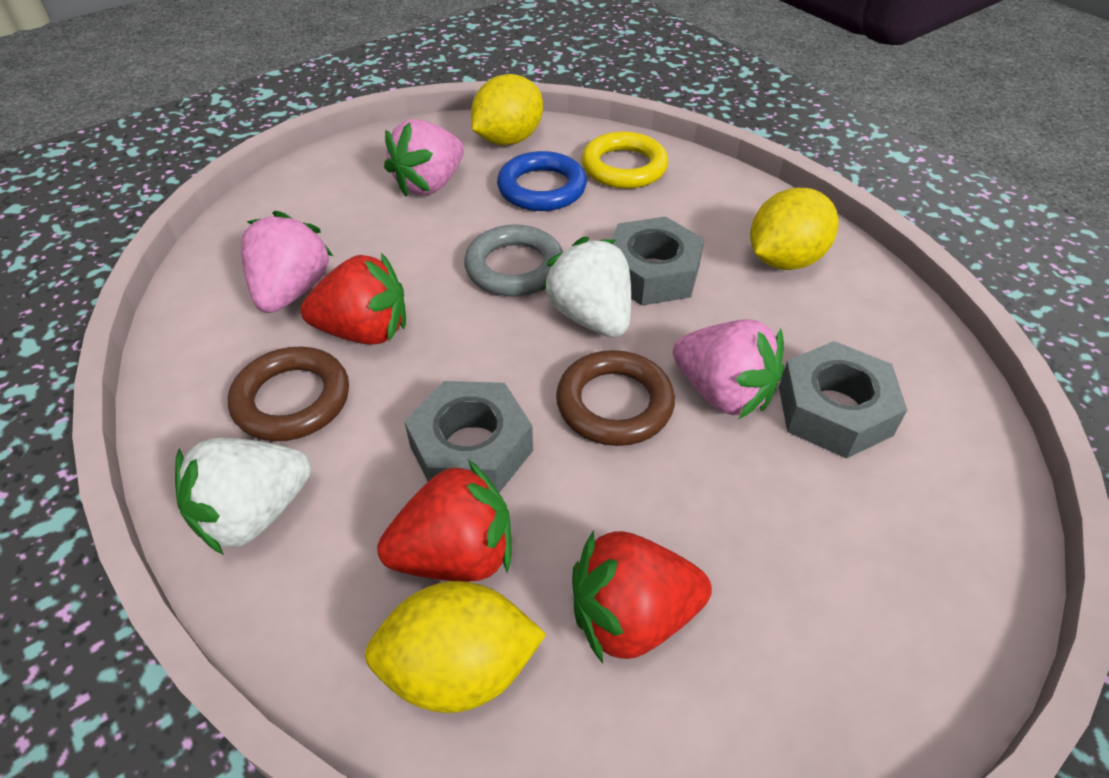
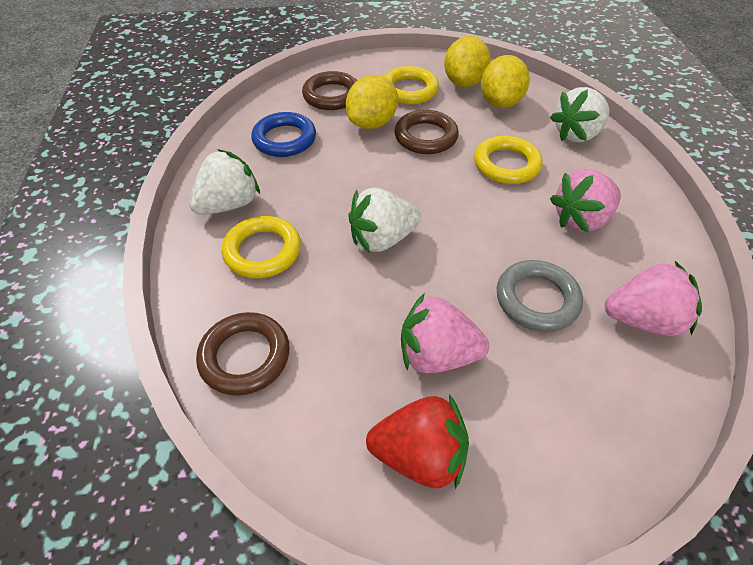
brown ring: 2 -> 3
grey nut: 3 -> 0
red strawberry: 3 -> 1
white strawberry: 2 -> 3
yellow ring: 1 -> 3

